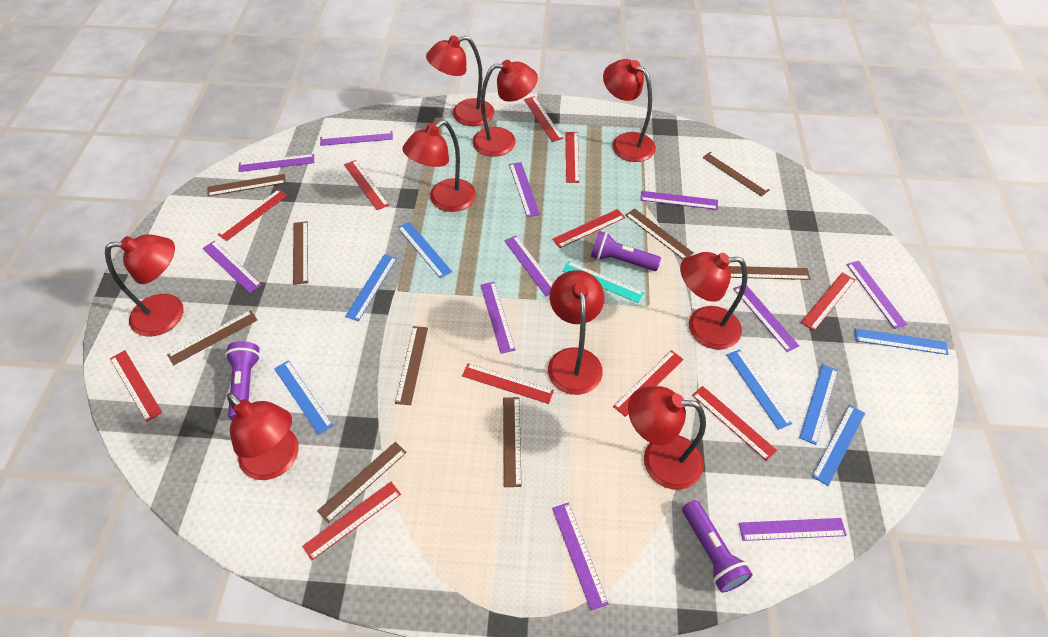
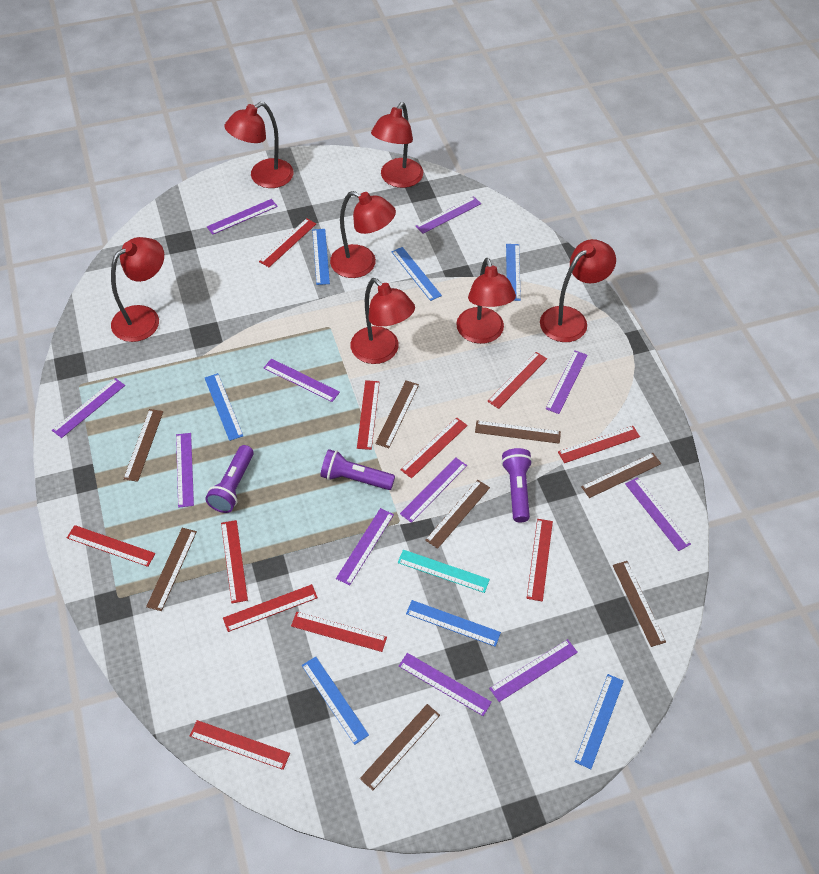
brown ruler: 9 -> 8
red lamp: 9 -> 7

